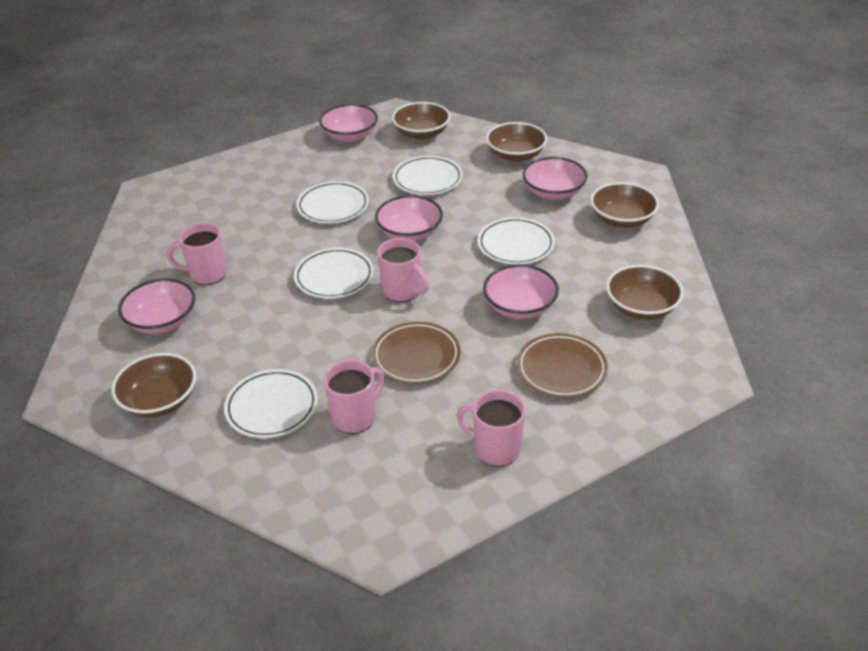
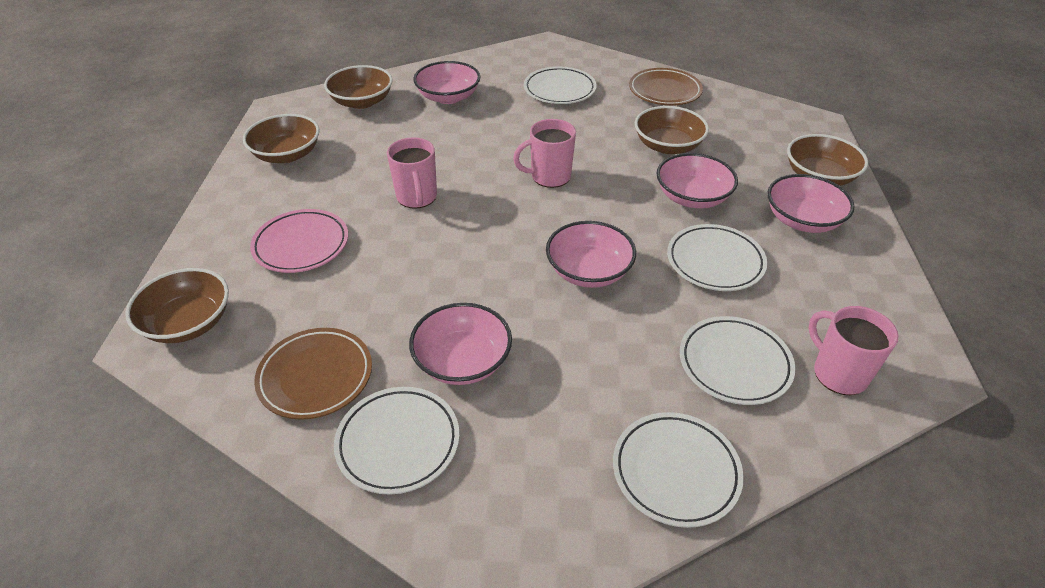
pink mug: 4 -> 3
pink plate: 0 -> 1

